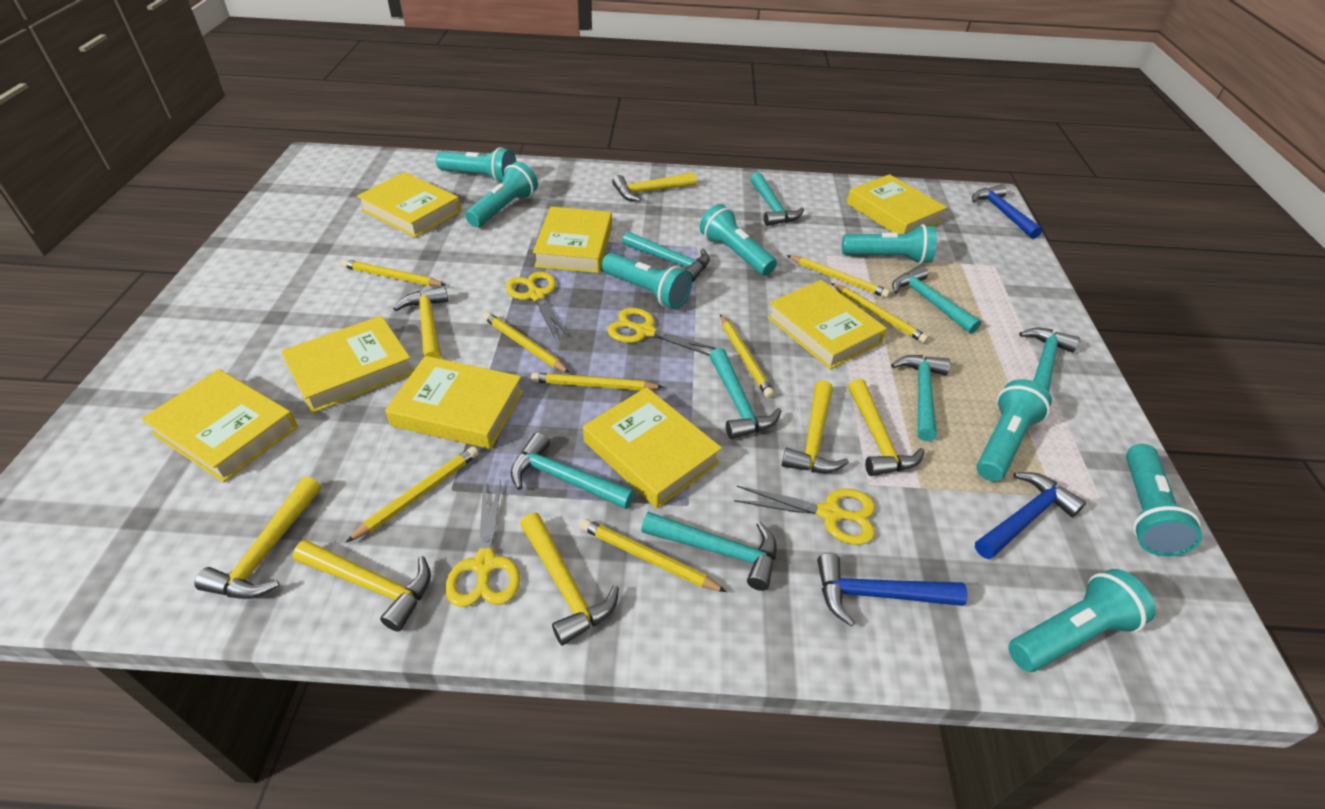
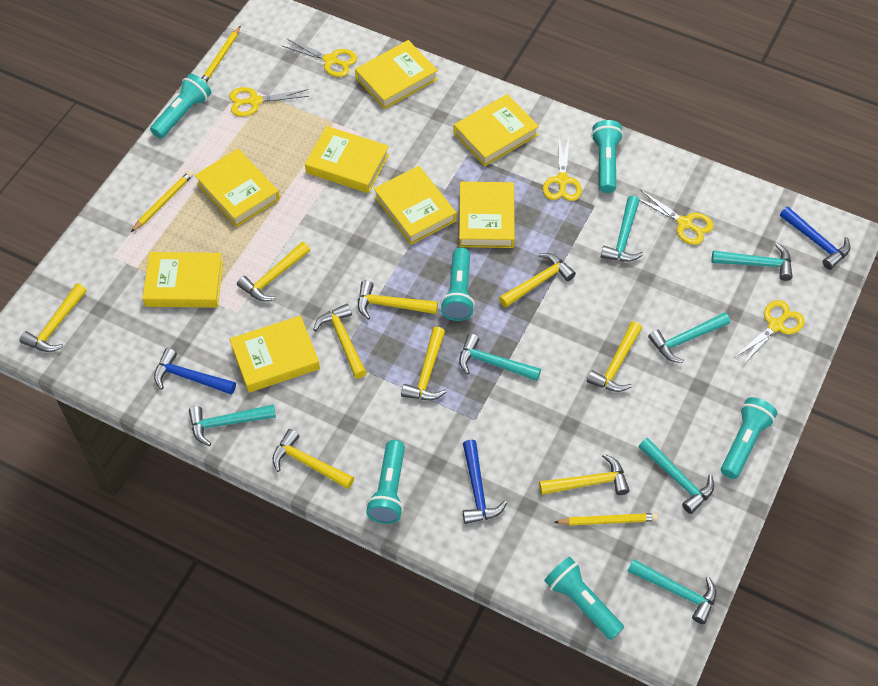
turquoise flashlight: 8 -> 6
turquoise hammer: 8 -> 7
yellow hammer: 7 -> 9
yellow pencil: 8 -> 3
yellow scissors: 4 -> 5

